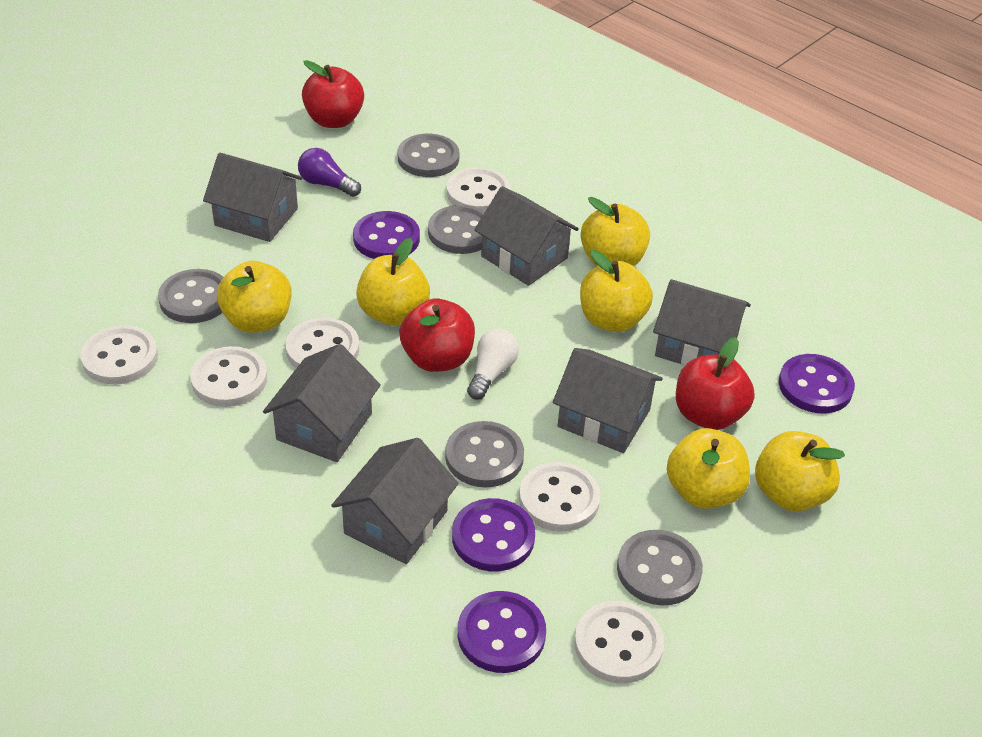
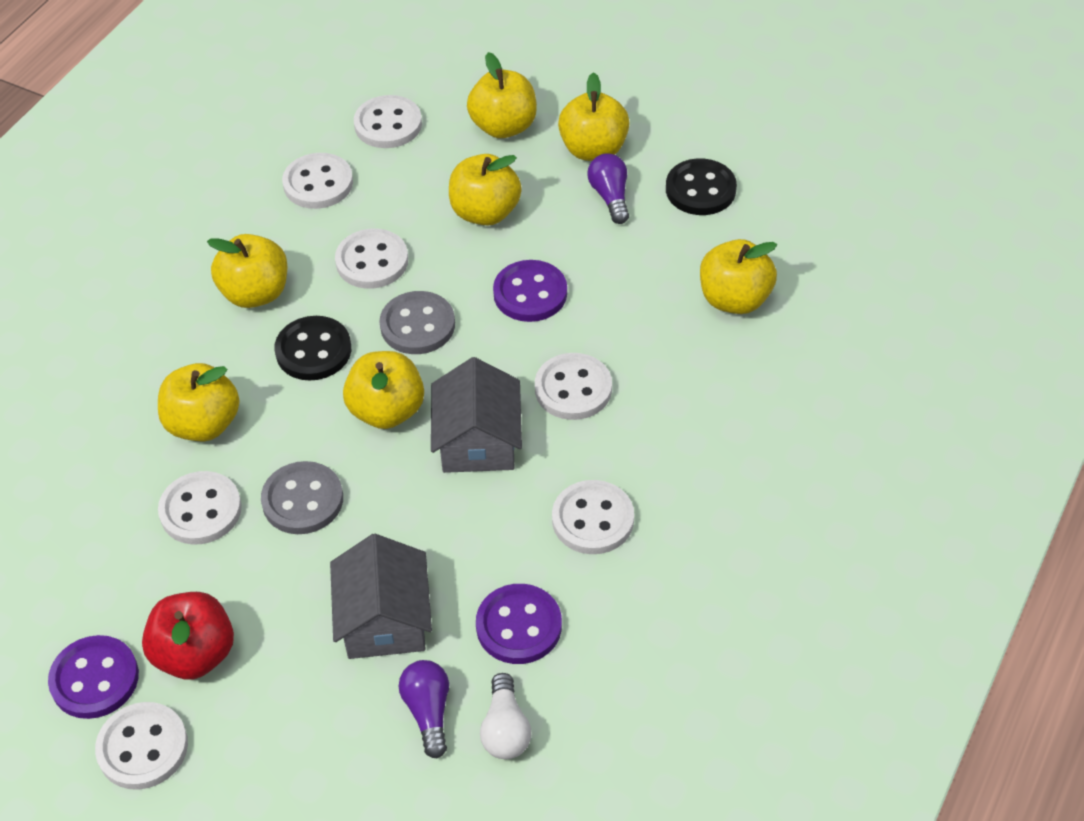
black button: 0 -> 2
grey button: 5 -> 2
grey house: 6 -> 2
purple button: 4 -> 3
purple light bulb: 1 -> 2
red apple: 3 -> 1
white button: 6 -> 7
yellow apple: 6 -> 7

